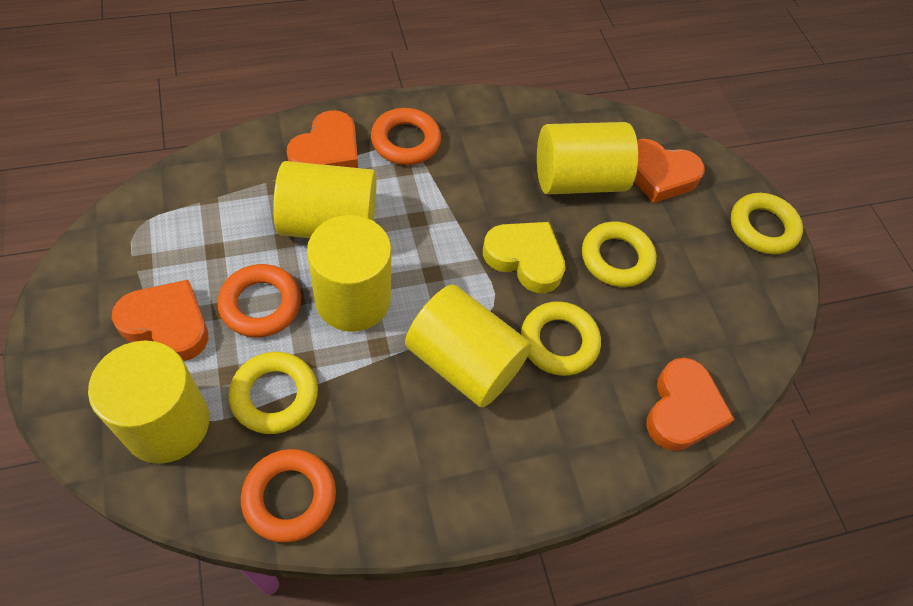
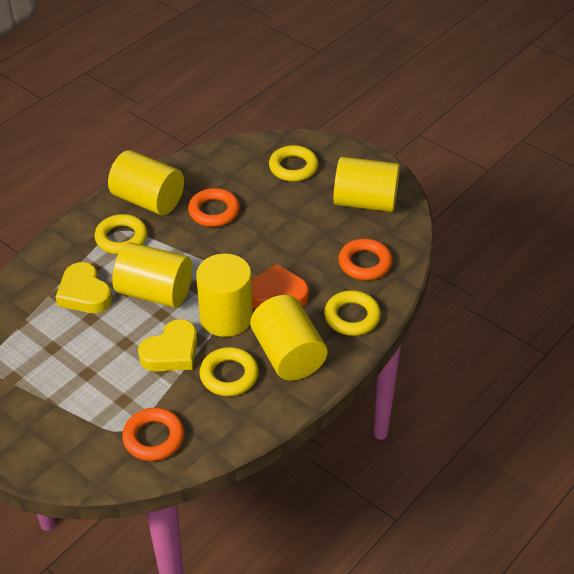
orange heart: 4 -> 1
yellow heart: 1 -> 2

